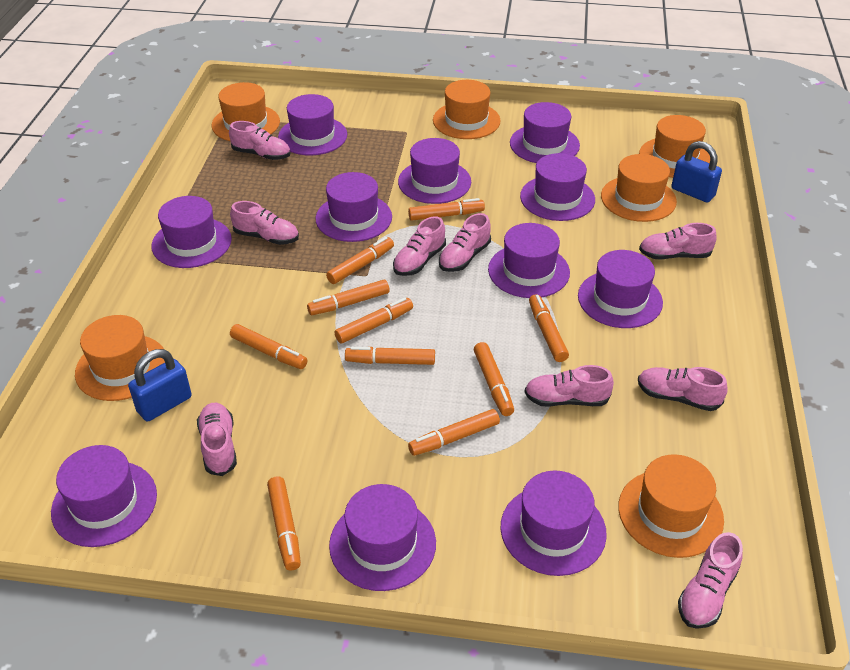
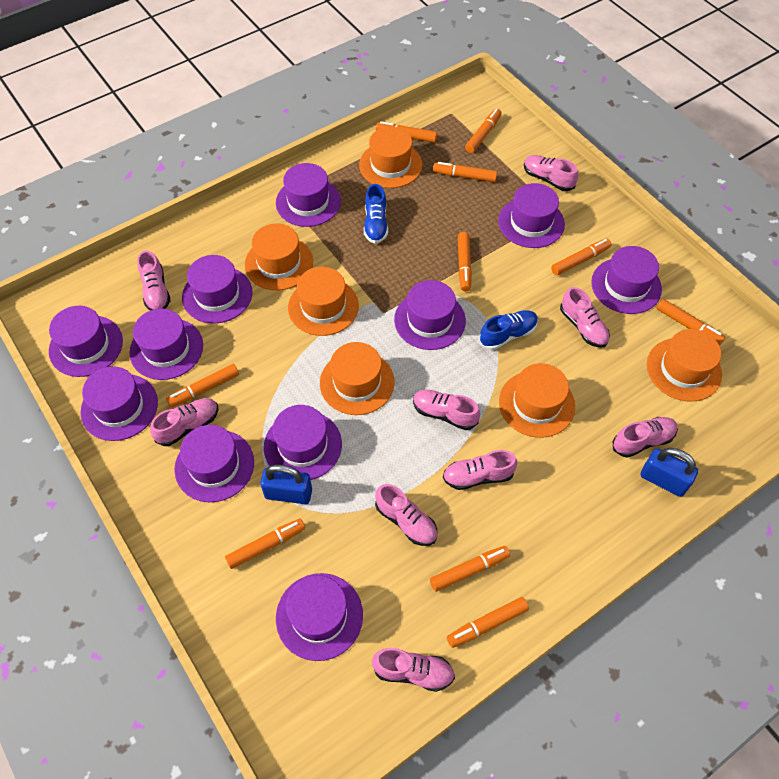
blue shoe: 0 -> 2

